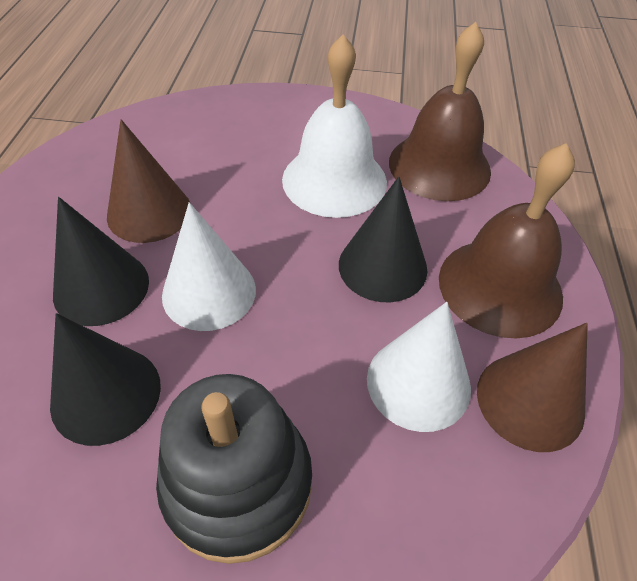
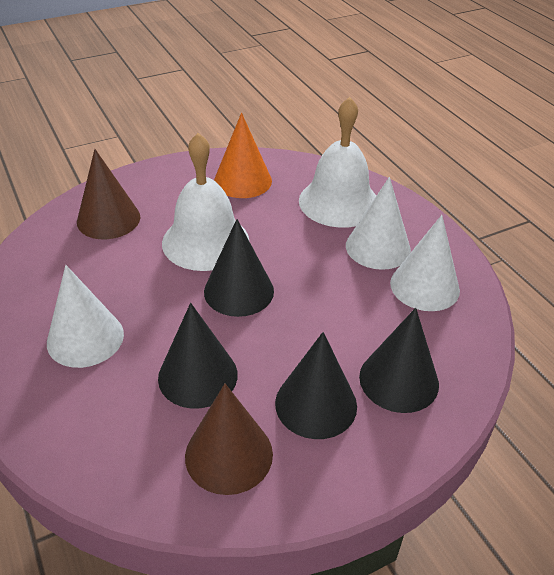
black cone: 3 -> 4
black stacking toy: 1 -> 0
brown bell: 2 -> 0
orange cone: 0 -> 1
white bell: 1 -> 2
white cone: 2 -> 3

